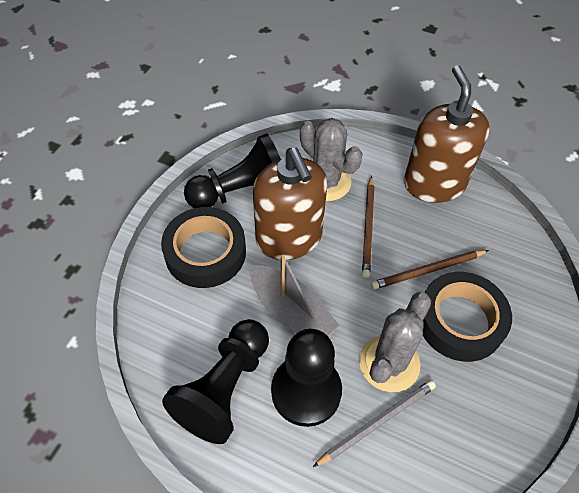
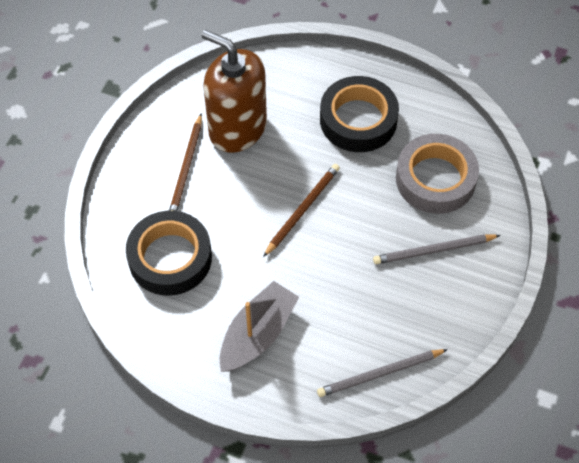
black pawn: 3 -> 0
brown soap dispenser: 2 -> 1
grey cactus: 2 -> 0
grey pencil: 1 -> 2
grey tape: 0 -> 1

